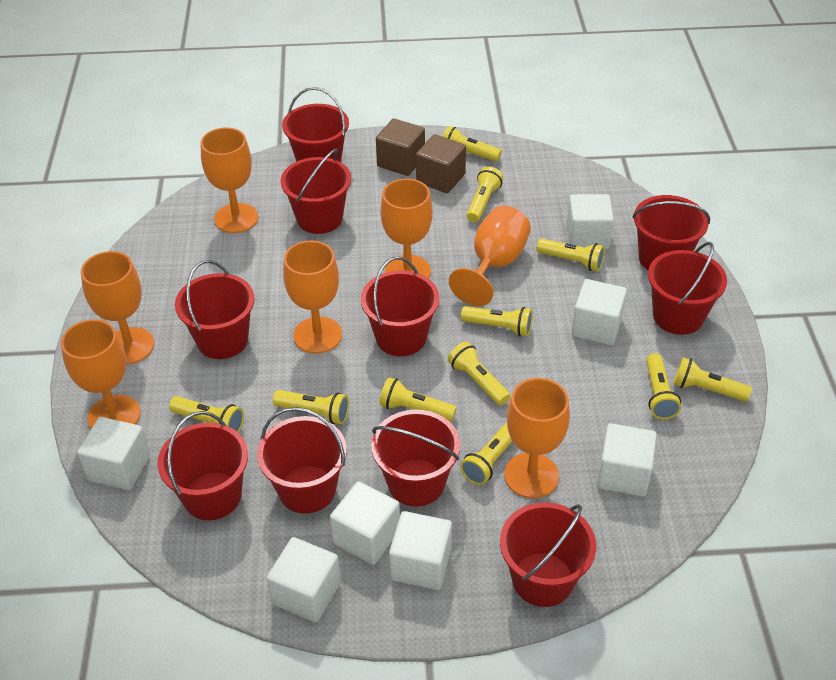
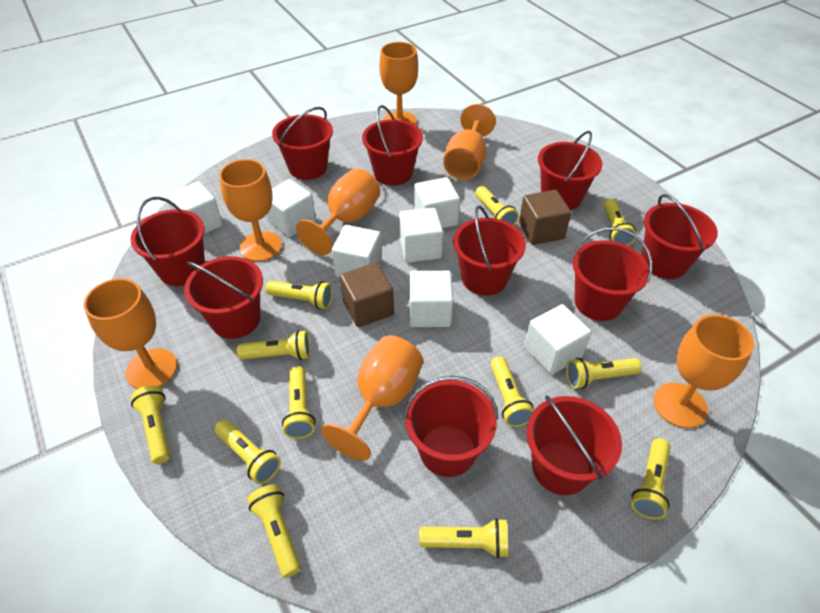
yellow flashlight: 11 -> 12

